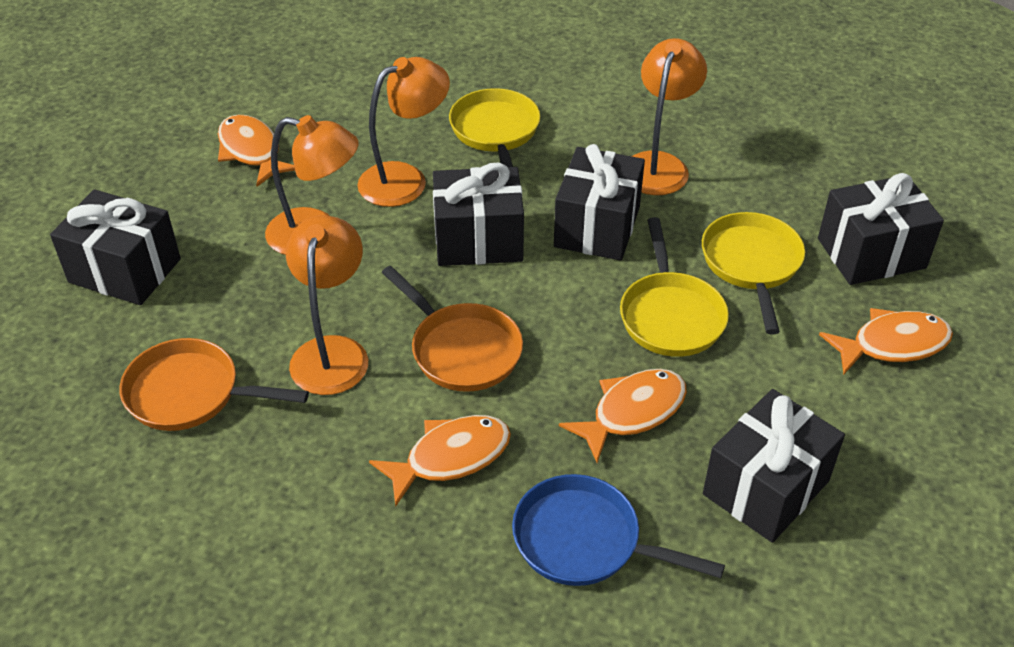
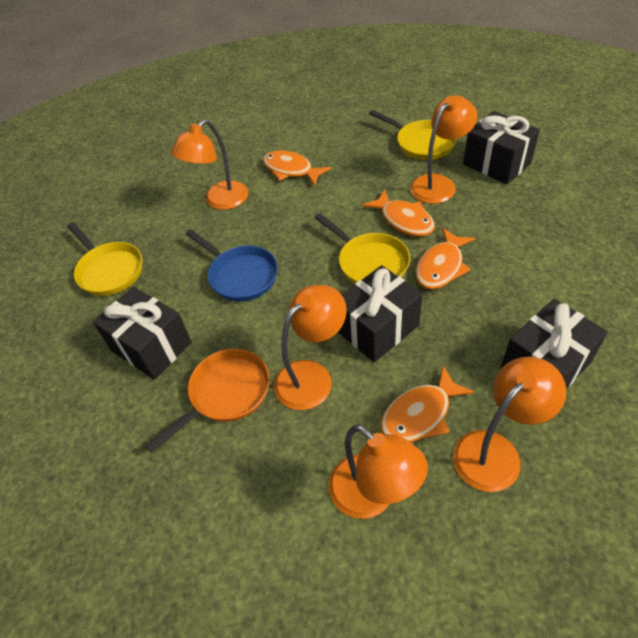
black gift: 5 -> 4
orange lamp: 4 -> 5
orange pan: 2 -> 1

